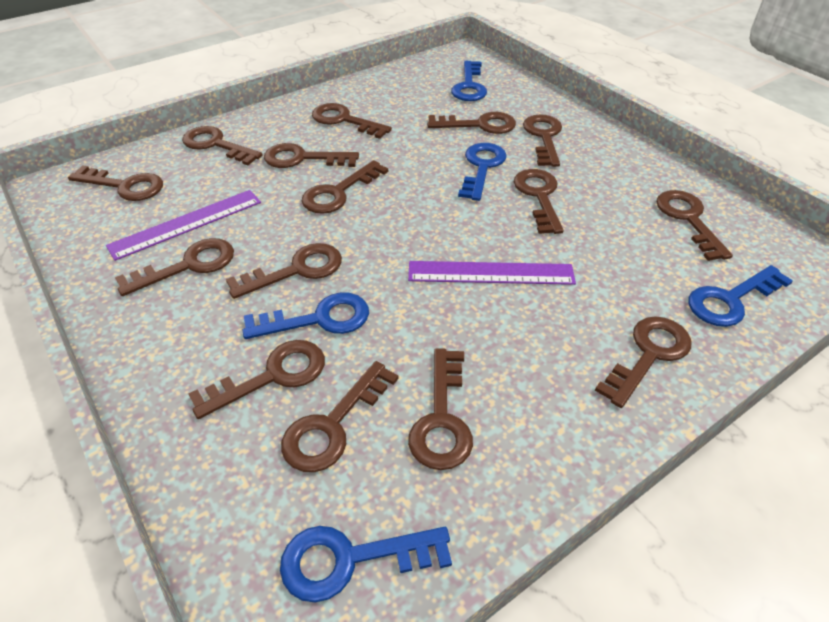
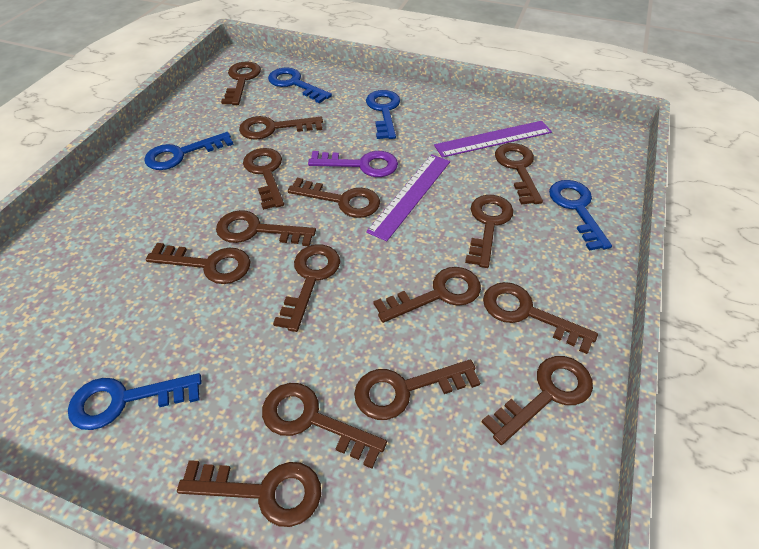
purple key: 0 -> 1

